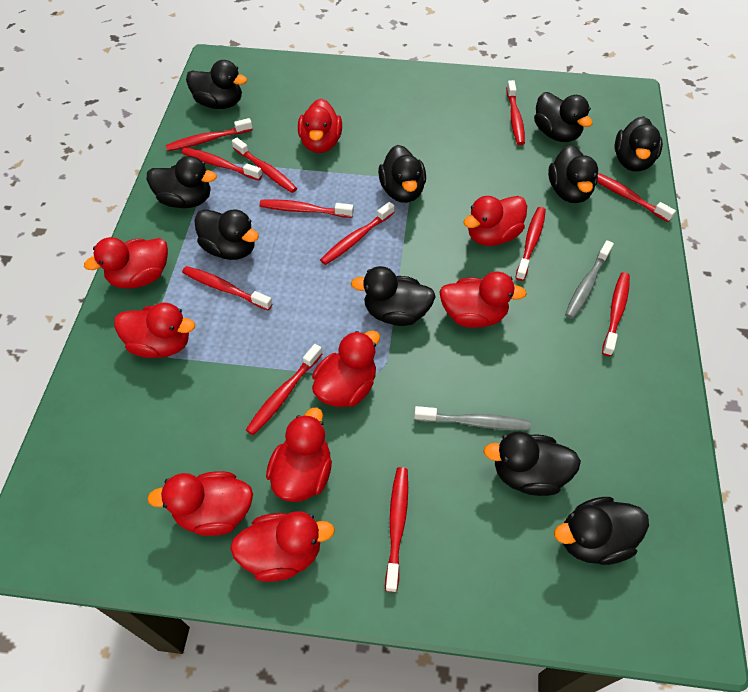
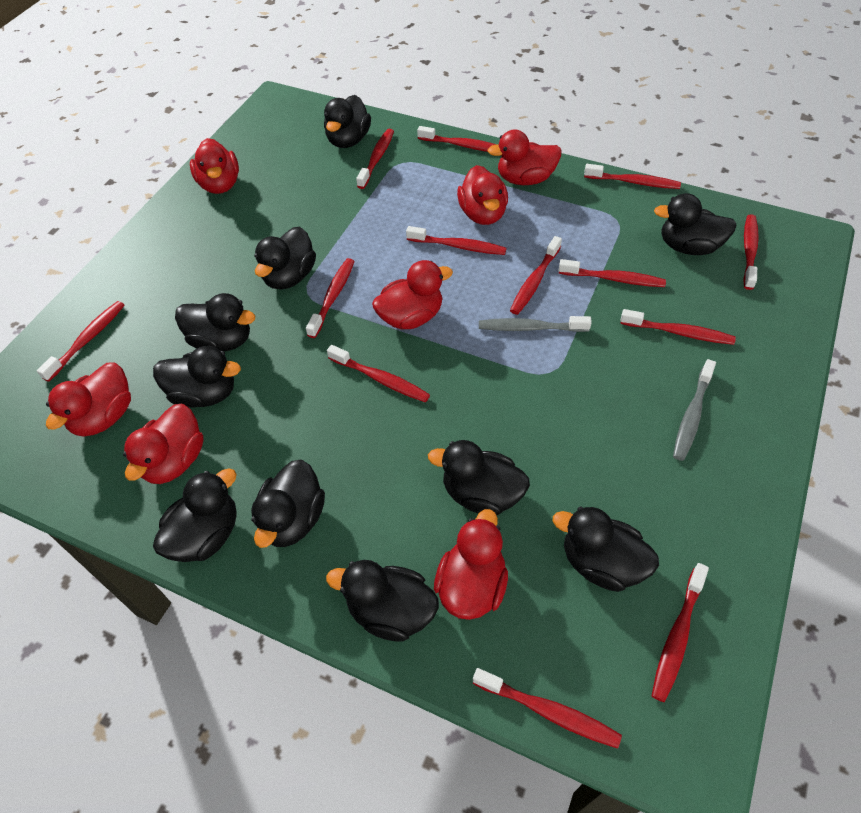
red duck: 9 -> 7
red toothbrush: 12 -> 13

